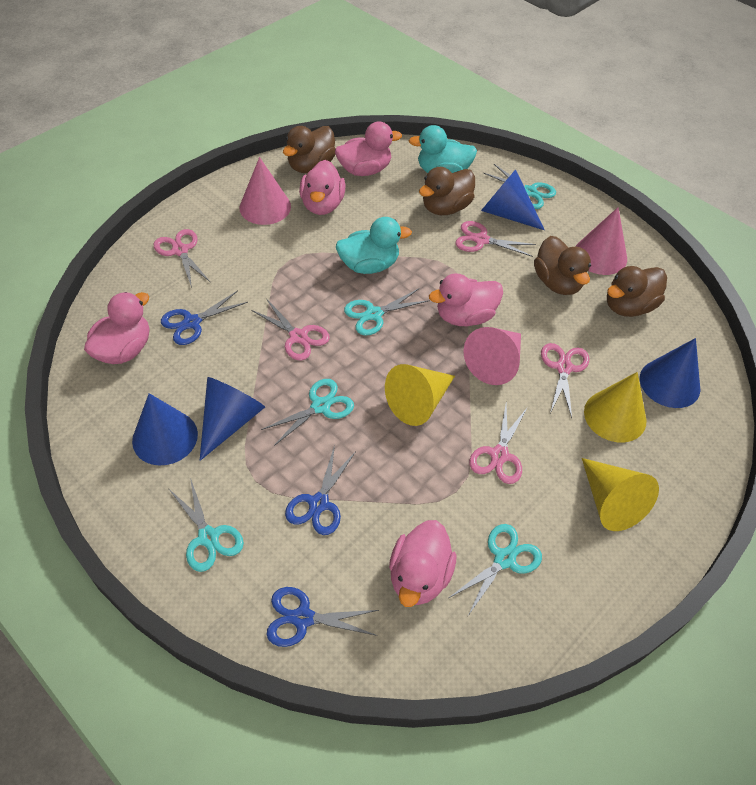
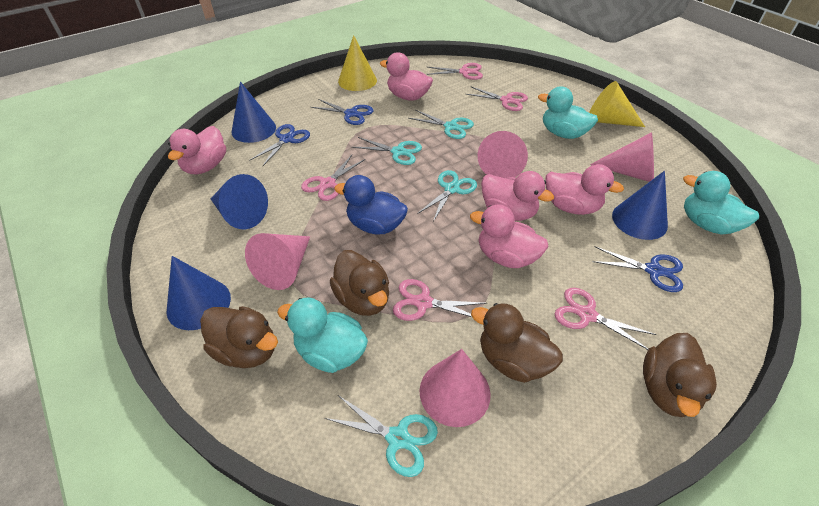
blue duck: 0 -> 1
pink cone: 3 -> 4
turquoise duck: 2 -> 3
turquoise scissors: 5 -> 4
yellow cone: 3 -> 2

